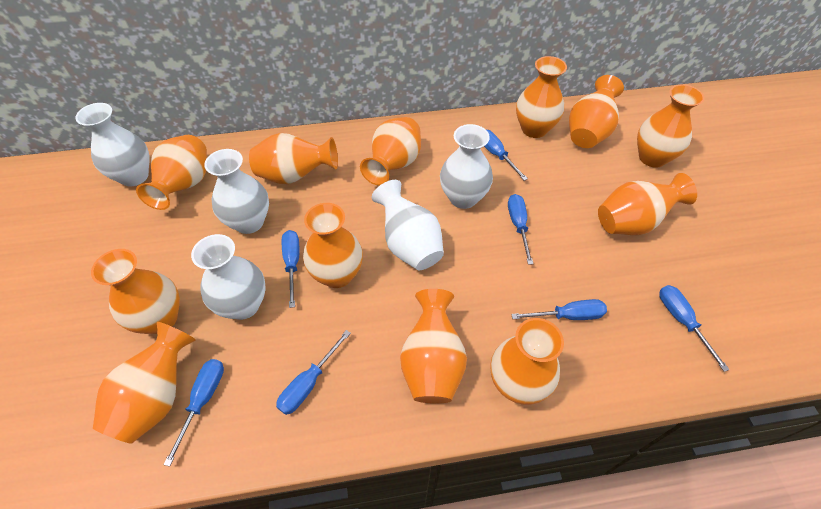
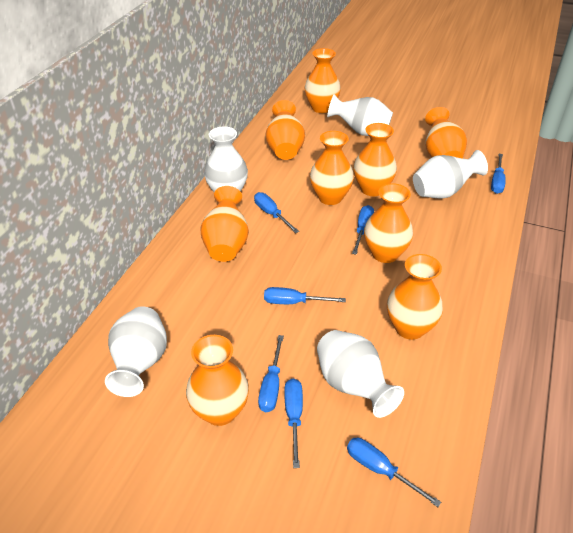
orange vase: 12 -> 9

